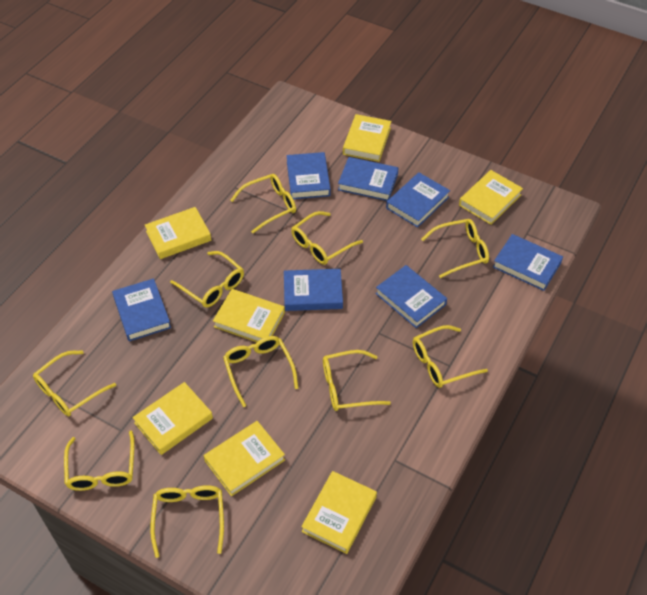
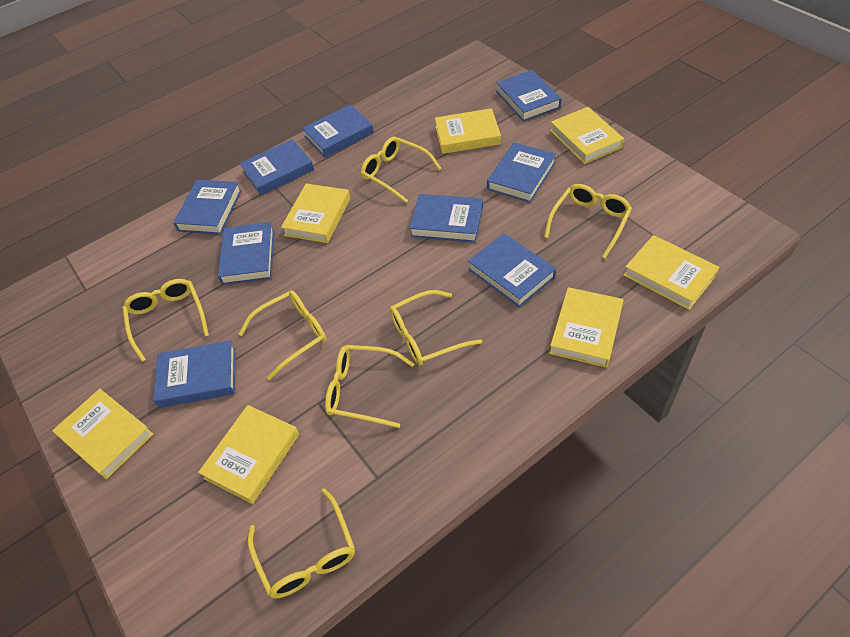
blue book: 7 -> 9
yellow glasses: 10 -> 7

